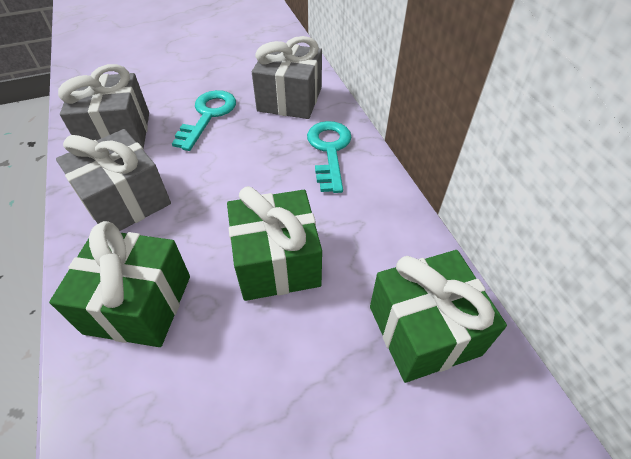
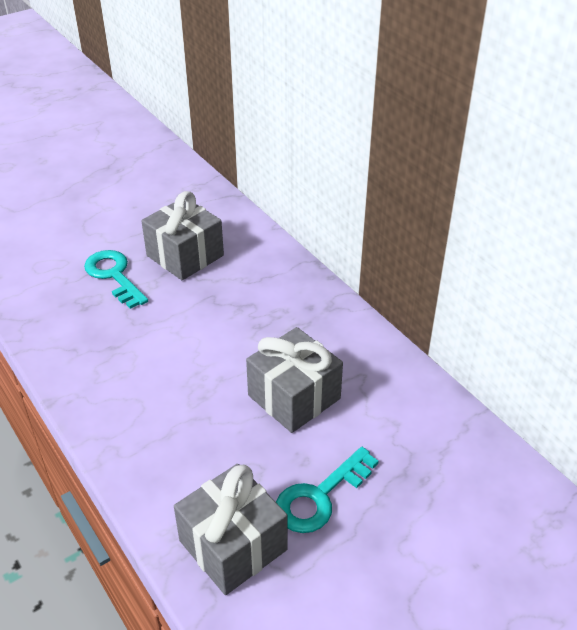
green gift: 3 -> 0

